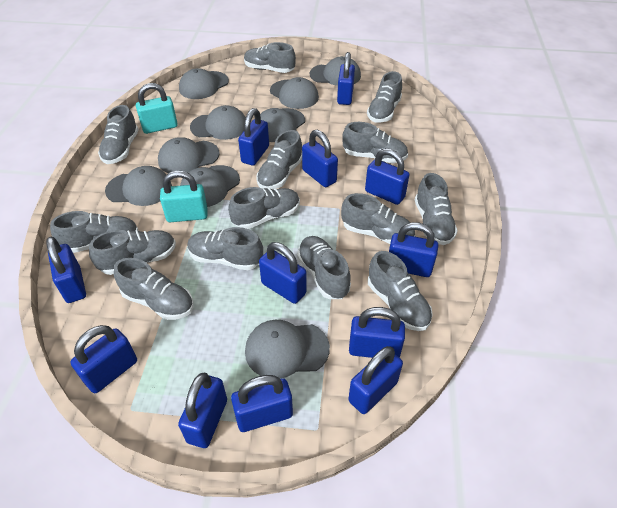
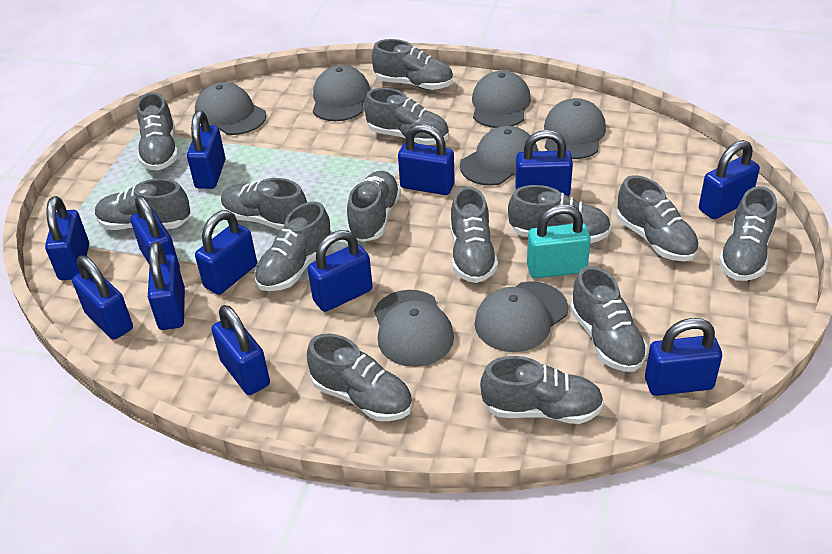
grey cap: 9 -> 7
turquoise padlock: 2 -> 1

